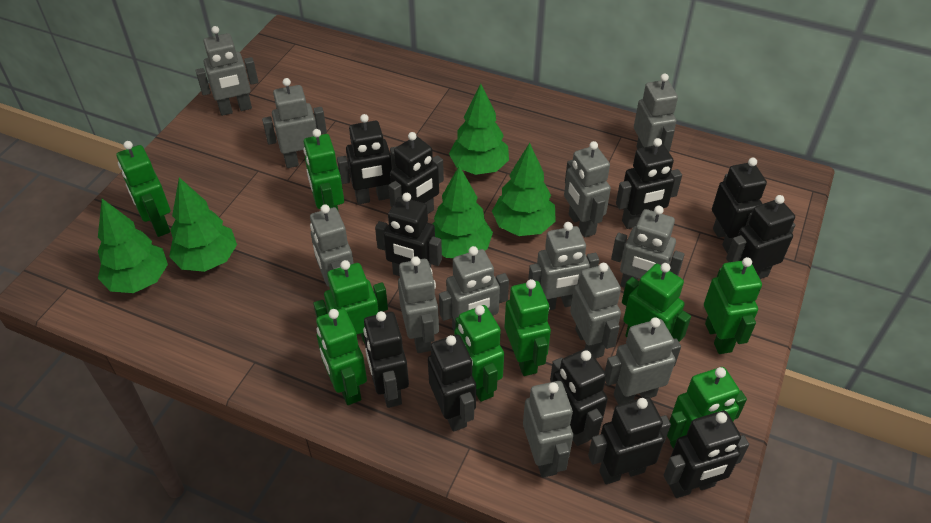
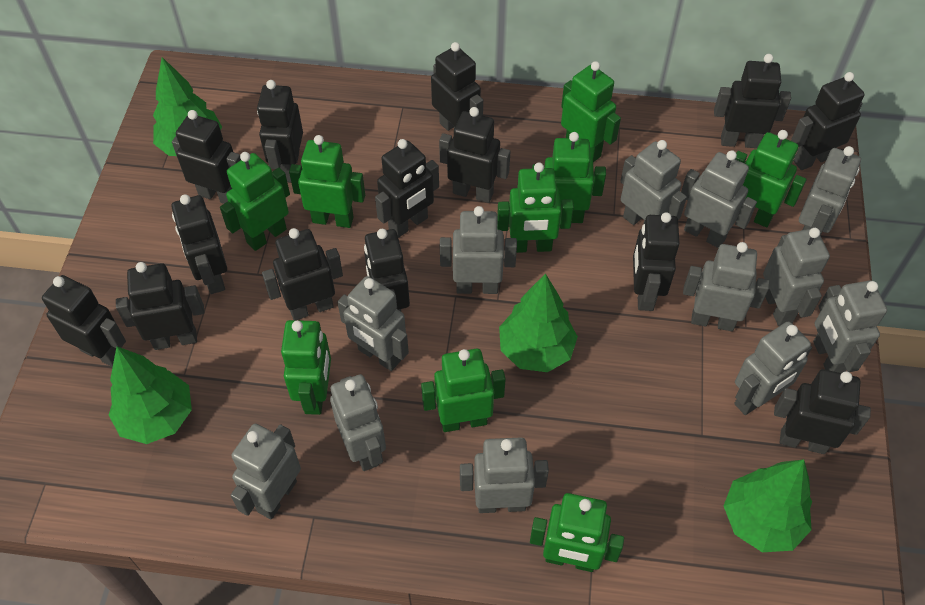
black robot: 11 -> 14
green tree: 5 -> 4

